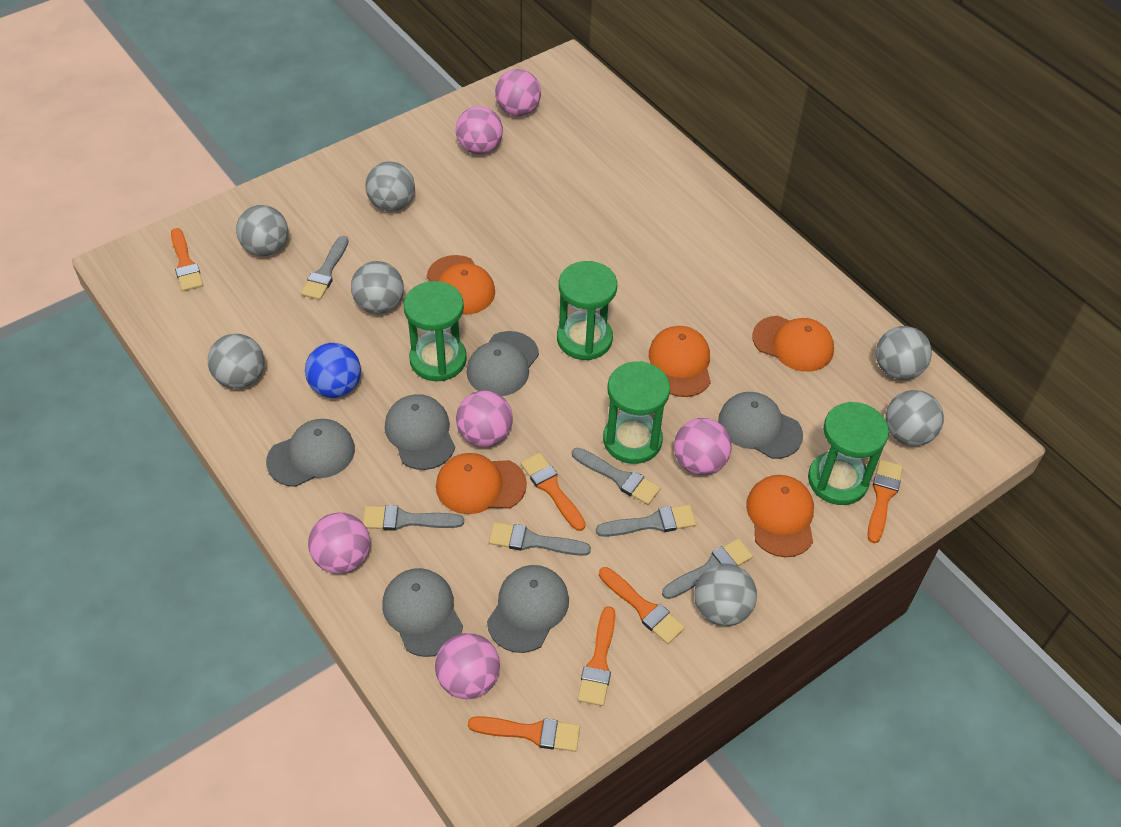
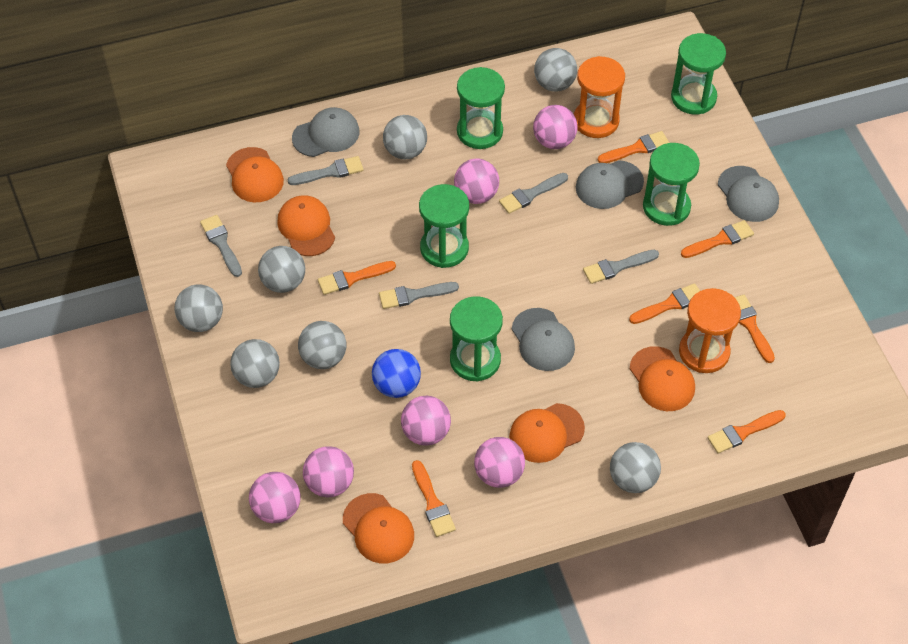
green hourglass: 4 -> 5
grey brush: 6 -> 5
grey cap: 6 -> 4
orange brush: 6 -> 7
orange hourglass: 0 -> 2

